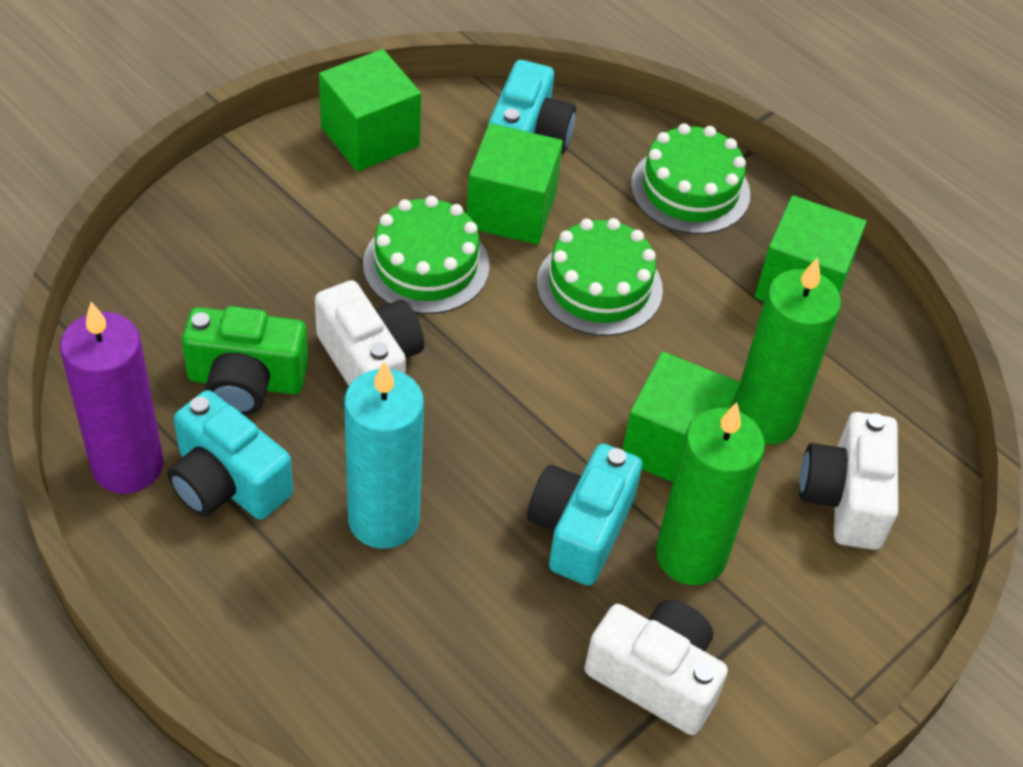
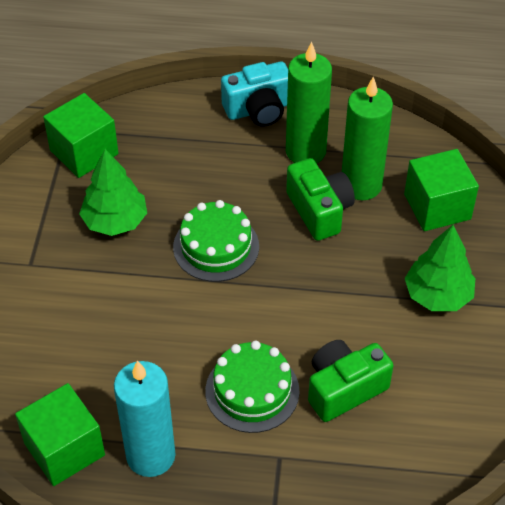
green cake: 3 -> 2
green camera: 1 -> 2
green cube: 4 -> 3
green tree: 0 -> 2
purple candle: 1 -> 0
turquoise camera: 3 -> 1
white camera: 3 -> 0

